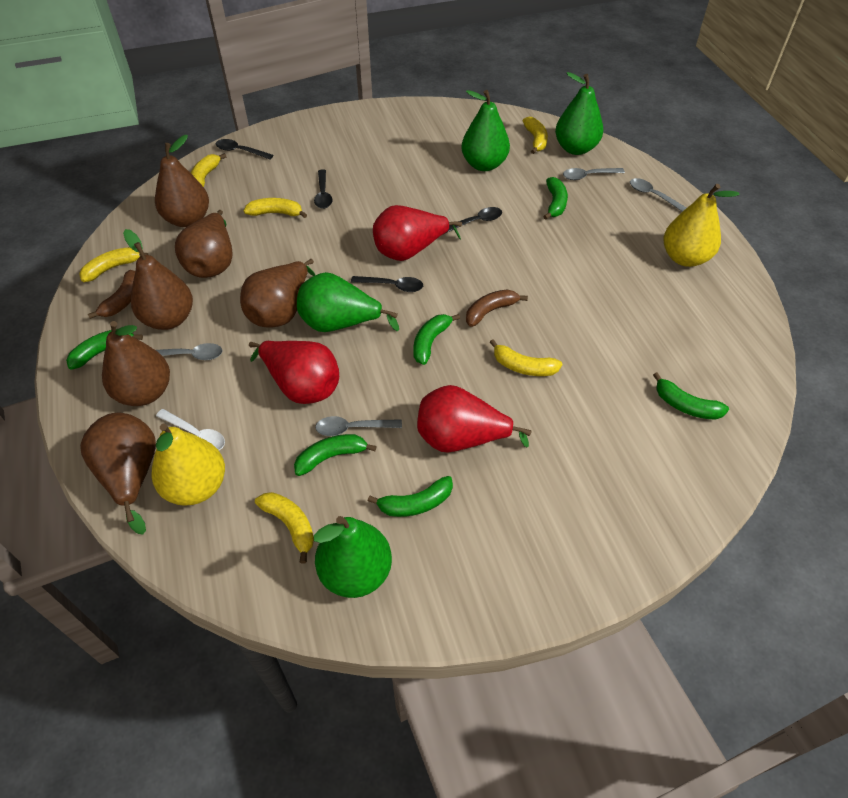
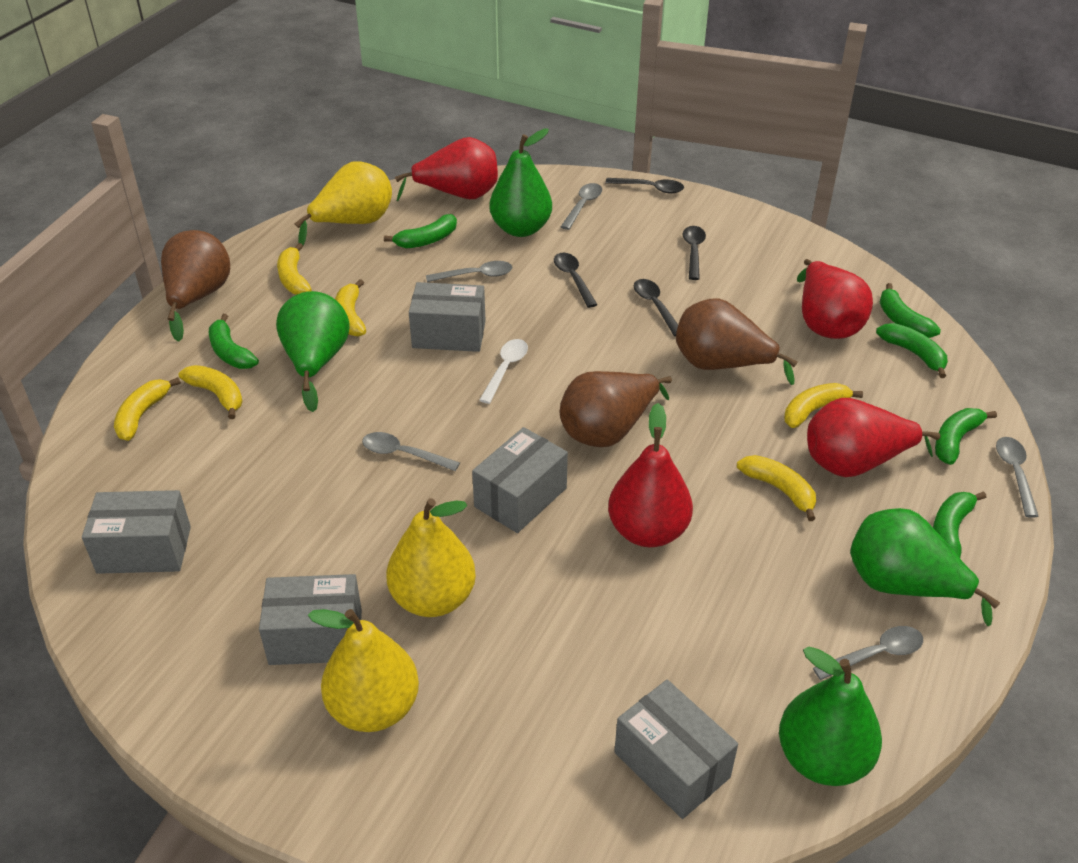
brown banana: 2 -> 0
brown pear: 6 -> 3
grey box: 0 -> 5
grey spoon: 4 -> 5
red pear: 3 -> 4
yellow pear: 2 -> 3

